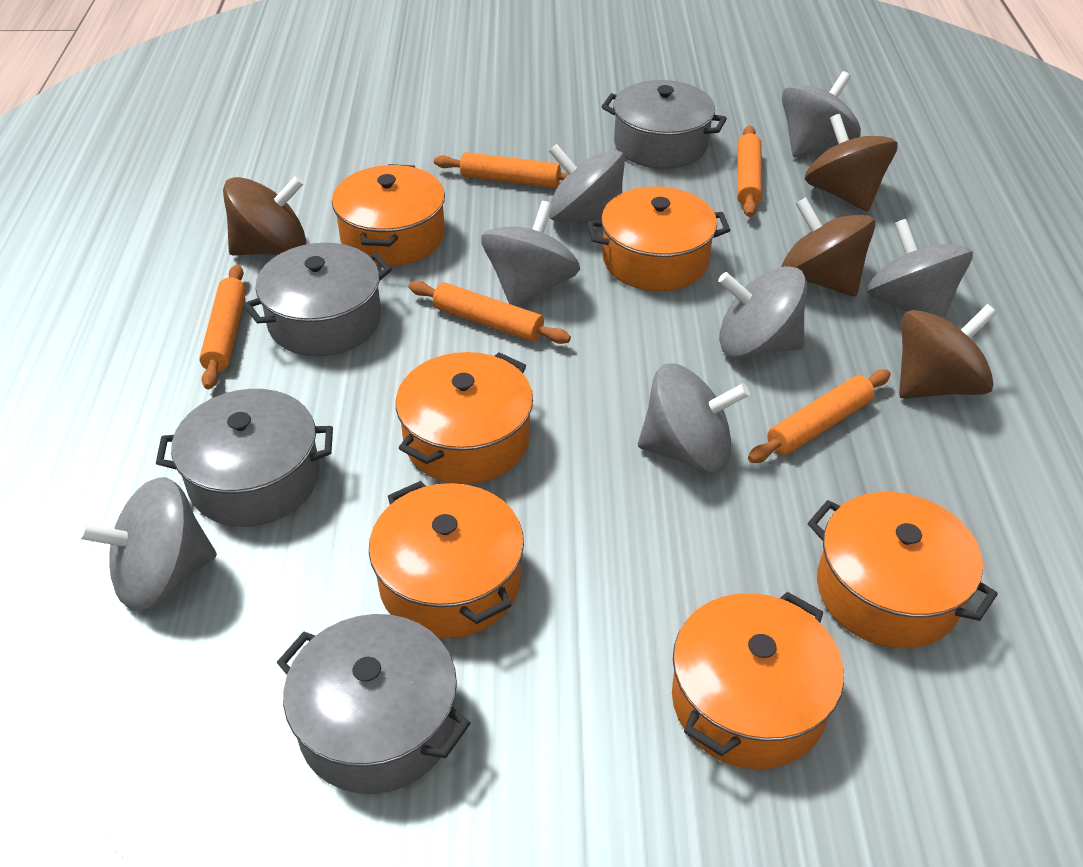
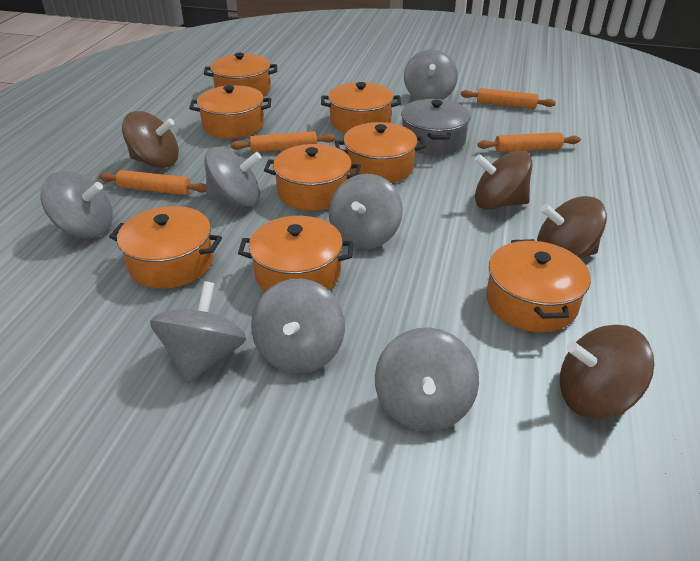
grey pot: 4 -> 1
orange pot: 6 -> 8
orange rolling pin: 5 -> 4

